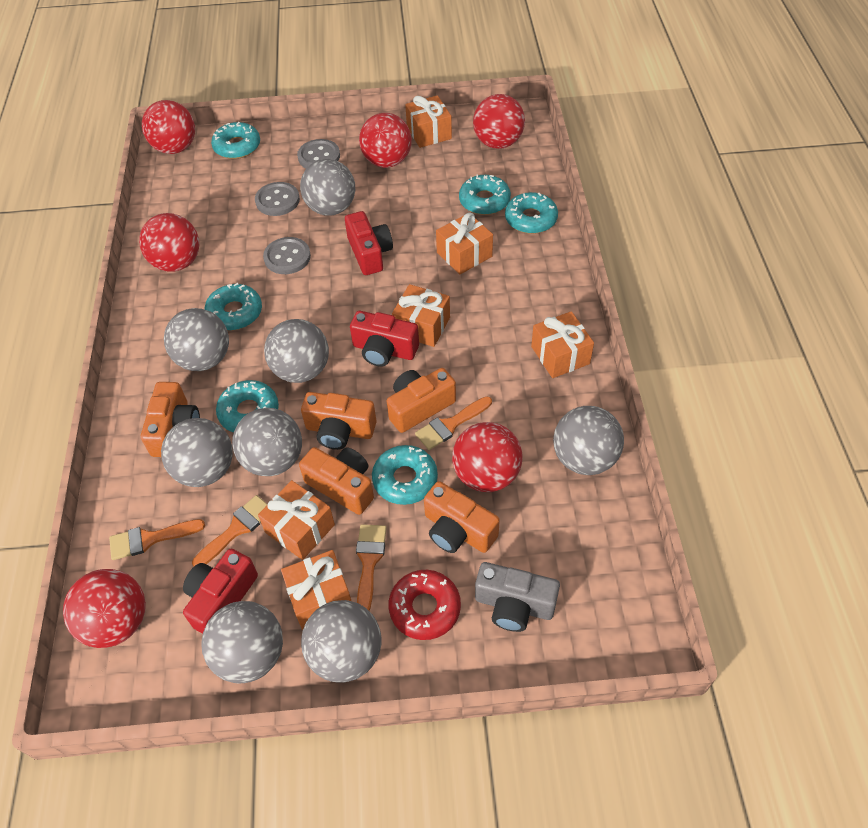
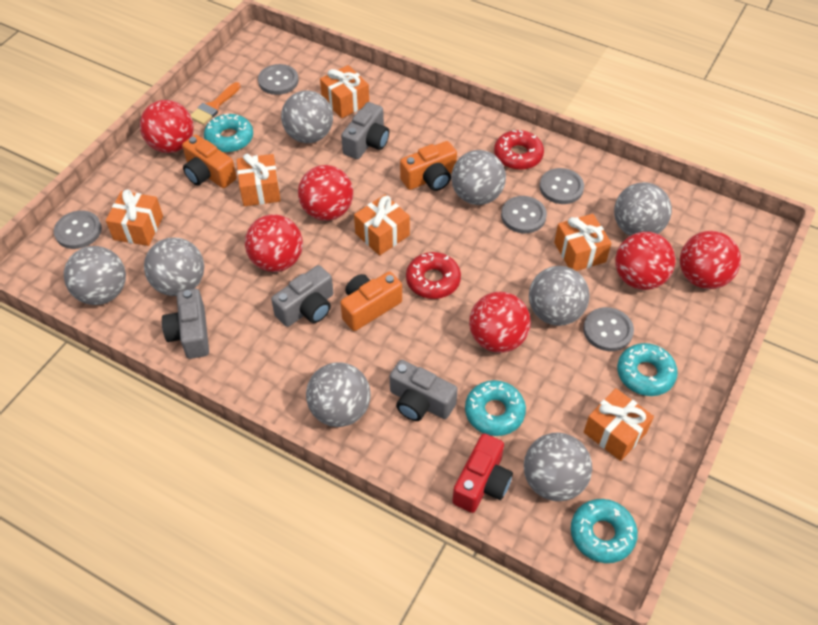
grey button: 3 -> 5
grey camera: 1 -> 4
orange brush: 4 -> 1
orange camera: 5 -> 3
red camera: 3 -> 1
red donut: 1 -> 2
turquoise donut: 6 -> 4

